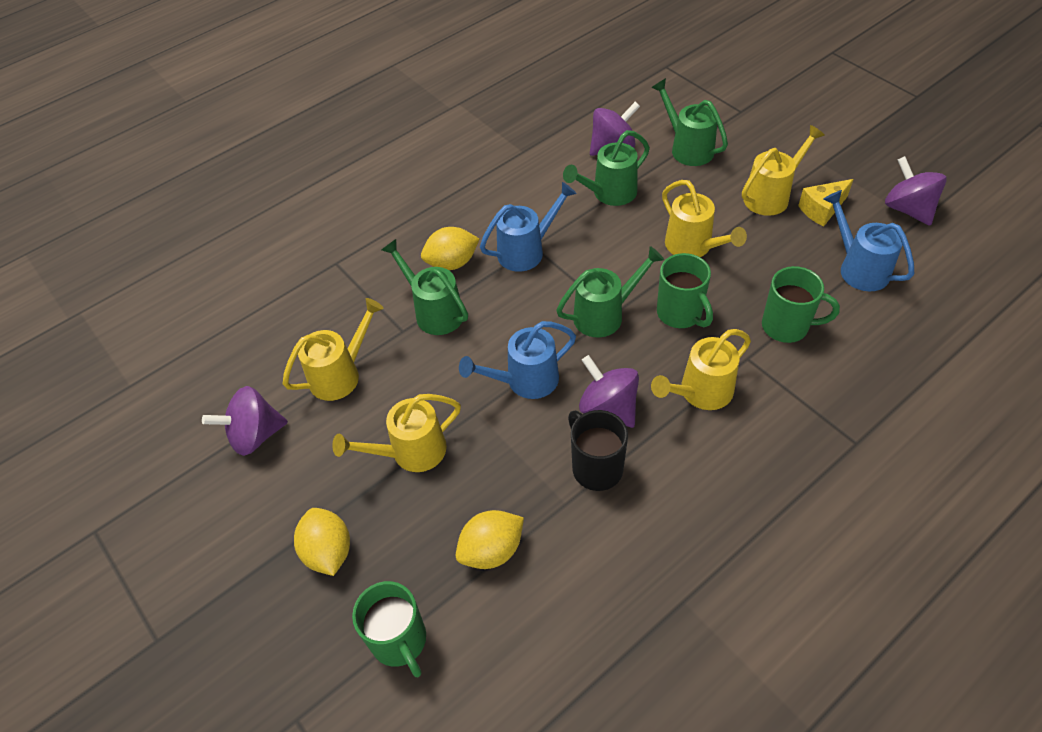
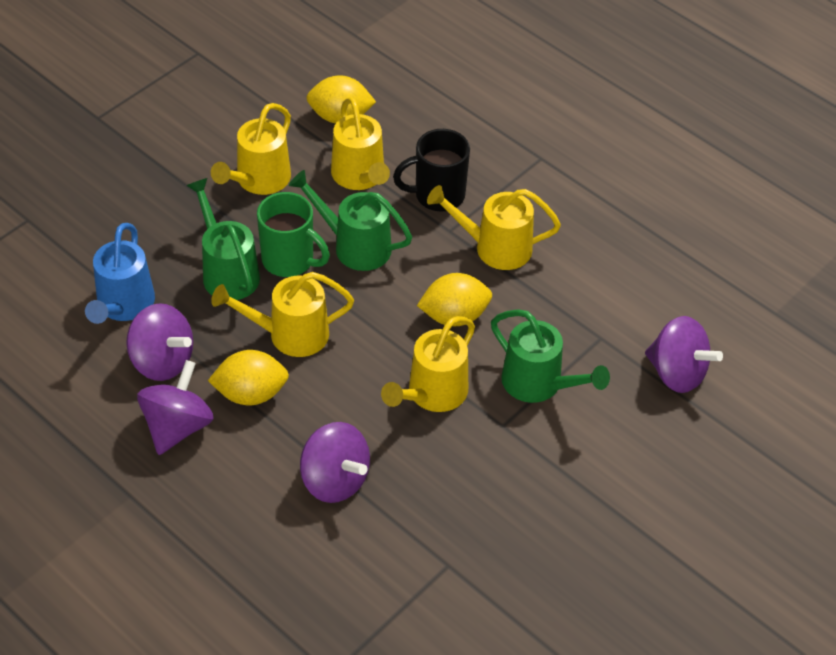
blue watering can: 3 -> 1
green mug: 3 -> 1
green watering can: 4 -> 3
yellow cheese: 1 -> 0

